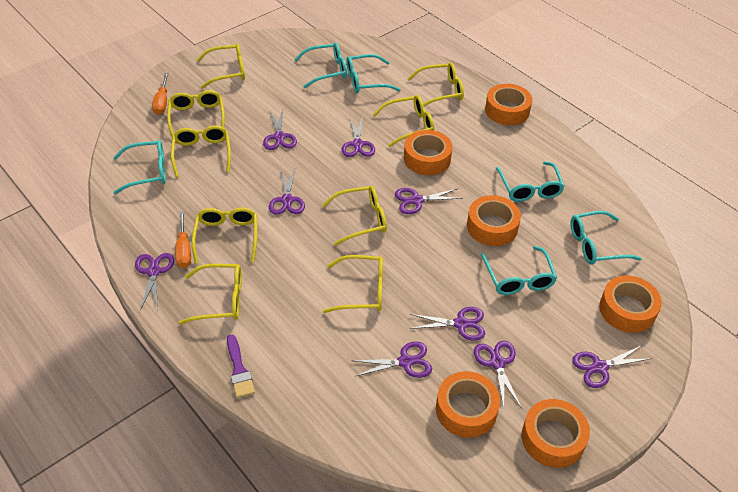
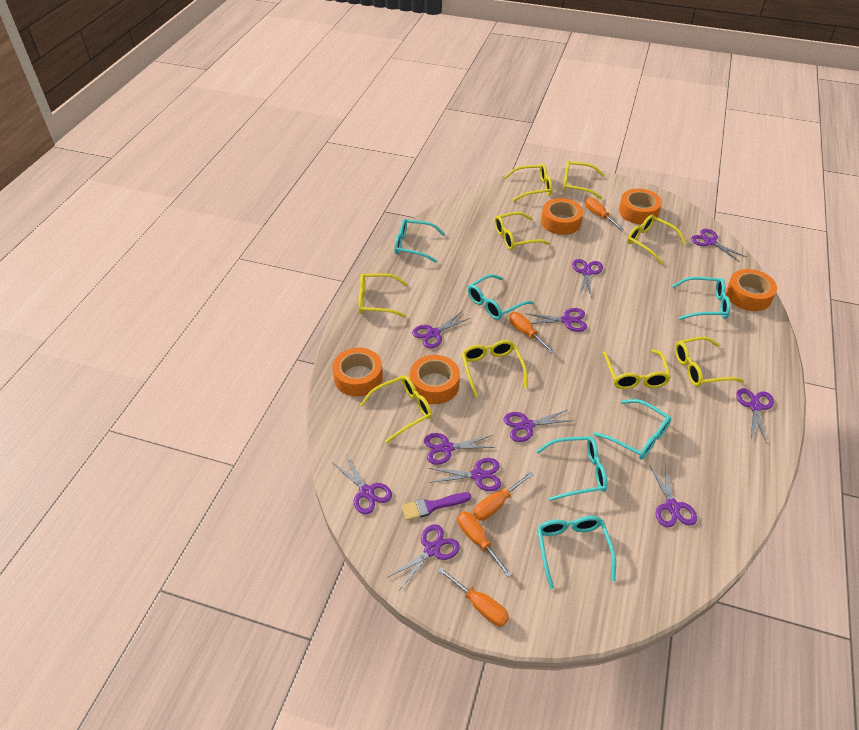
orange screwdriver: 2 -> 5
orange tape: 6 -> 5
purple scissors: 9 -> 11

